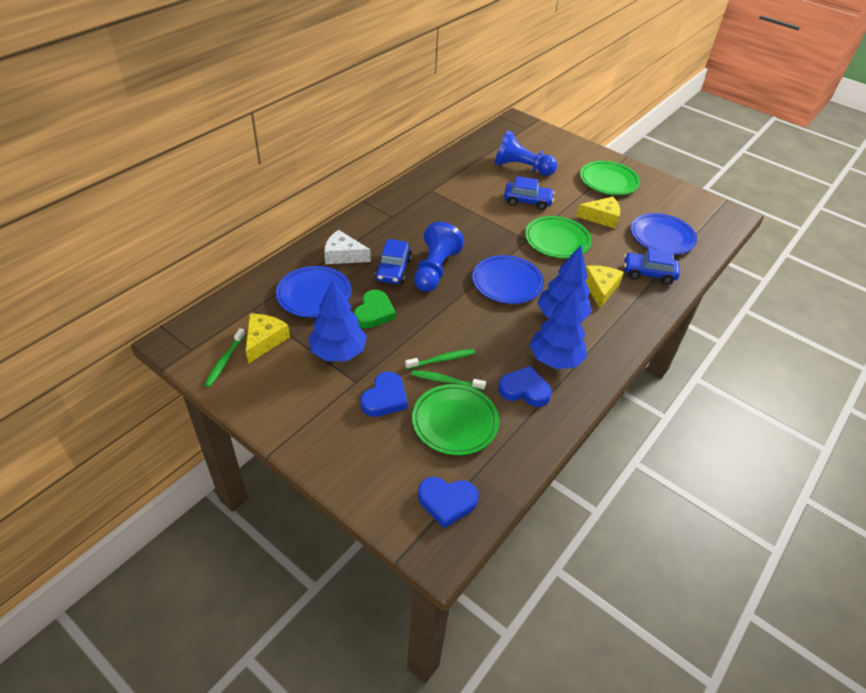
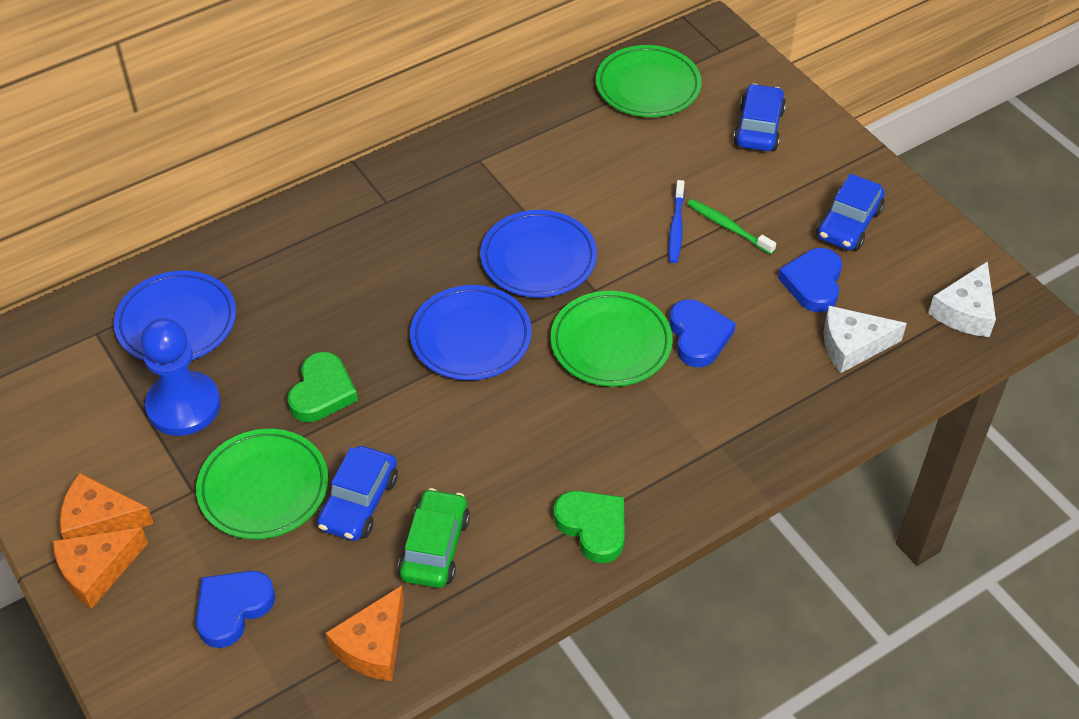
blue pawn: 2 -> 1
blue toothbrush: 0 -> 1
blue tree: 3 -> 0
green car: 0 -> 1
green heart: 1 -> 2
green toothbrush: 3 -> 1
orange cheese: 0 -> 3
white cheese: 1 -> 2
yellow cheese: 3 -> 0

